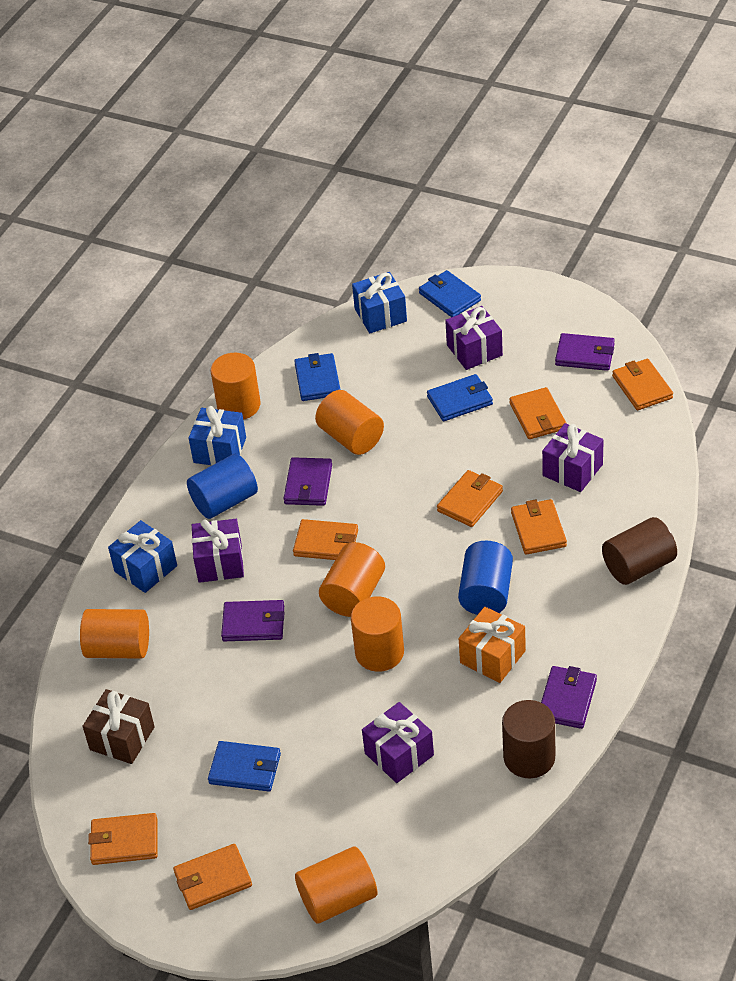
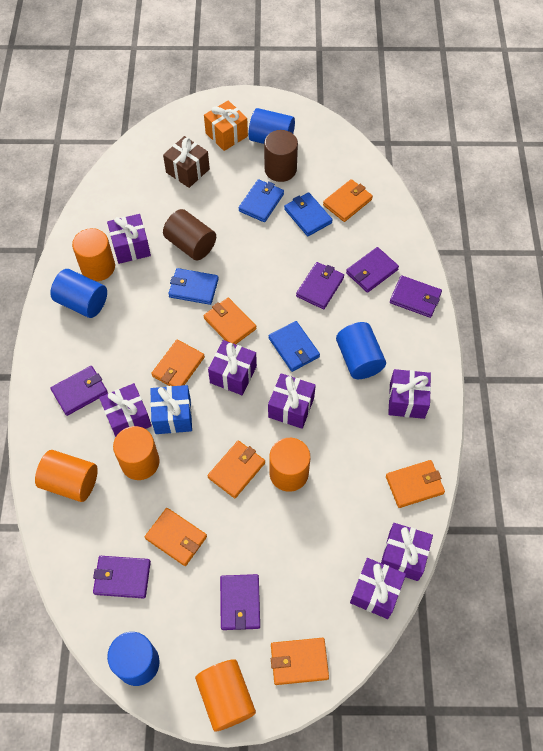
blue cylinder: 2 -> 4
blue gift: 3 -> 1
orange cylinder: 6 -> 5
purple gift: 4 -> 7
purple wallet: 4 -> 6

